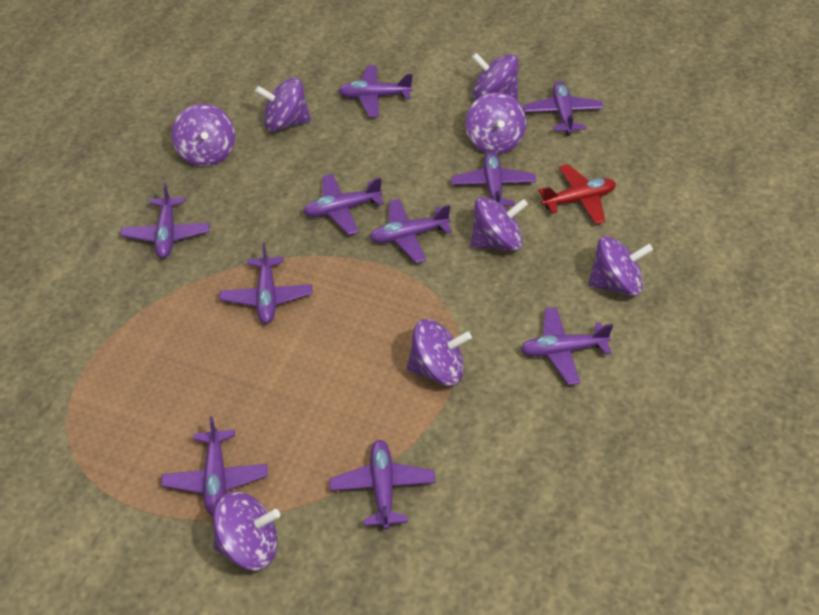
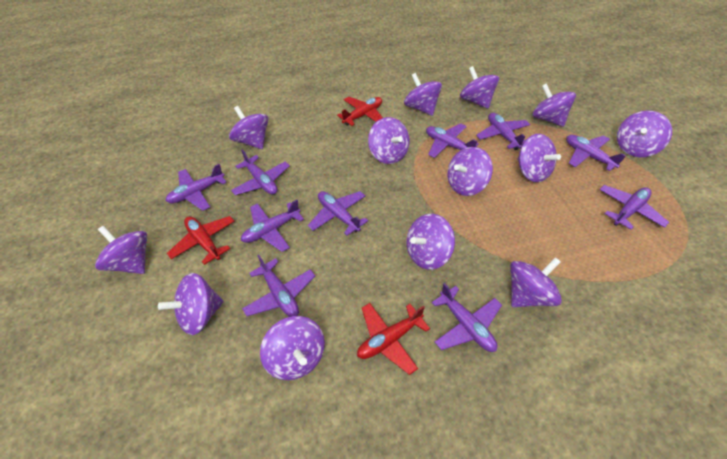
purple spinning top: 8 -> 13
red plane: 1 -> 3

